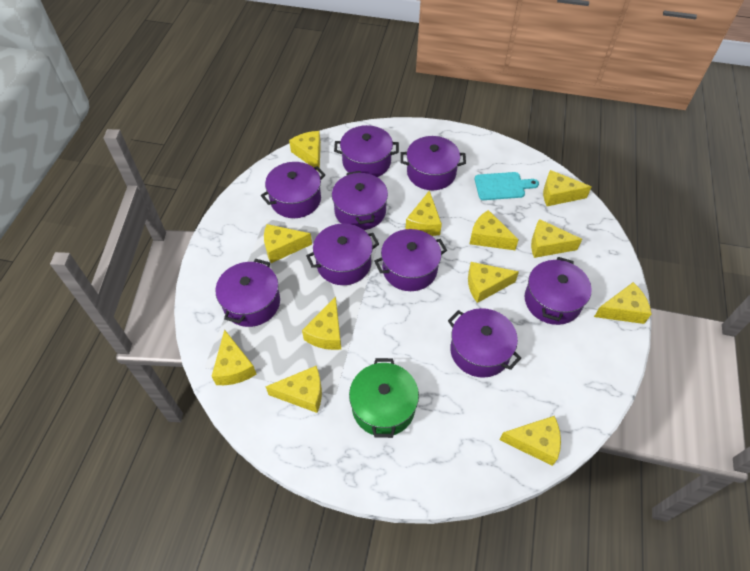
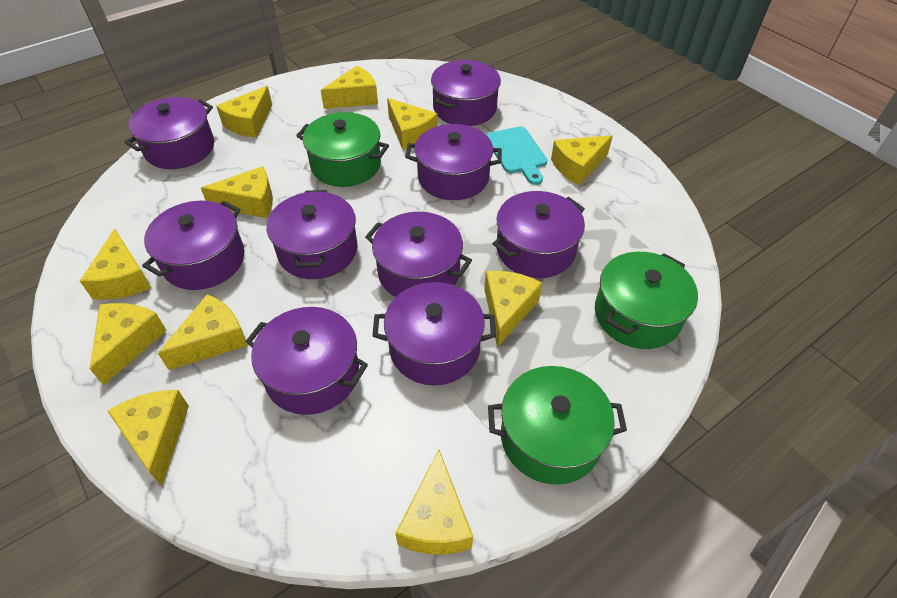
green pot: 1 -> 3
yellow cheese: 12 -> 11

